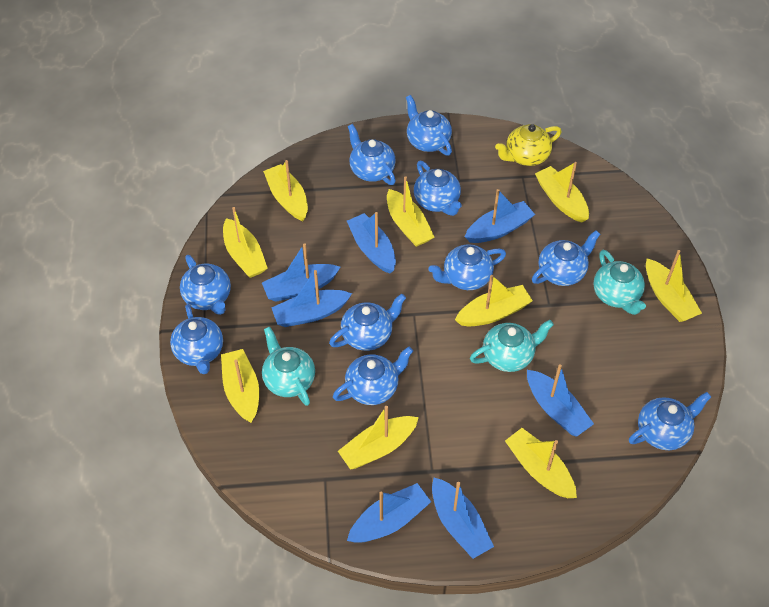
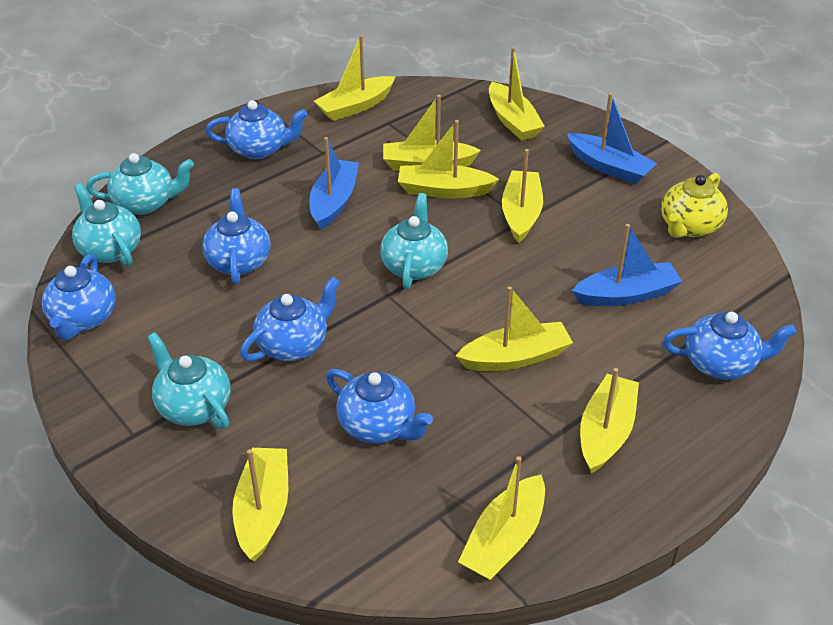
blue boat: 7 -> 3
blue teapot: 10 -> 6
turquoise teapot: 3 -> 4

